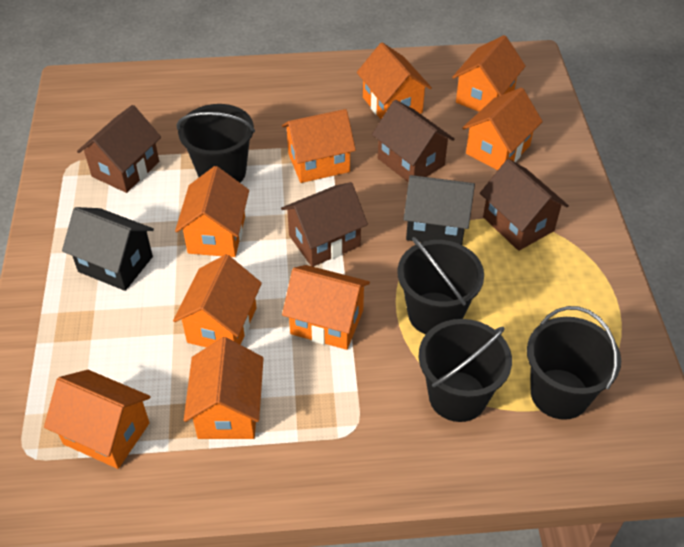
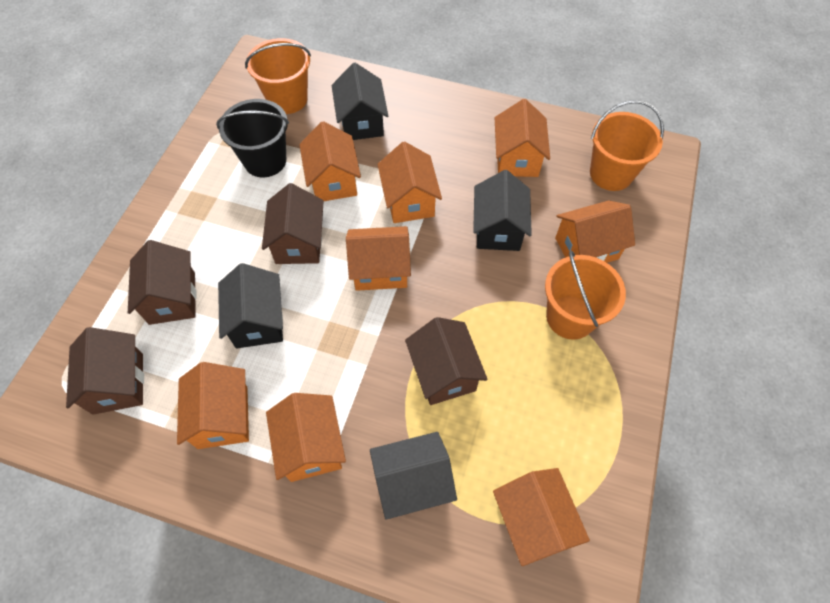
black bucket: 4 -> 1
black house: 2 -> 4
orange bucket: 0 -> 3
orange house: 9 -> 8

